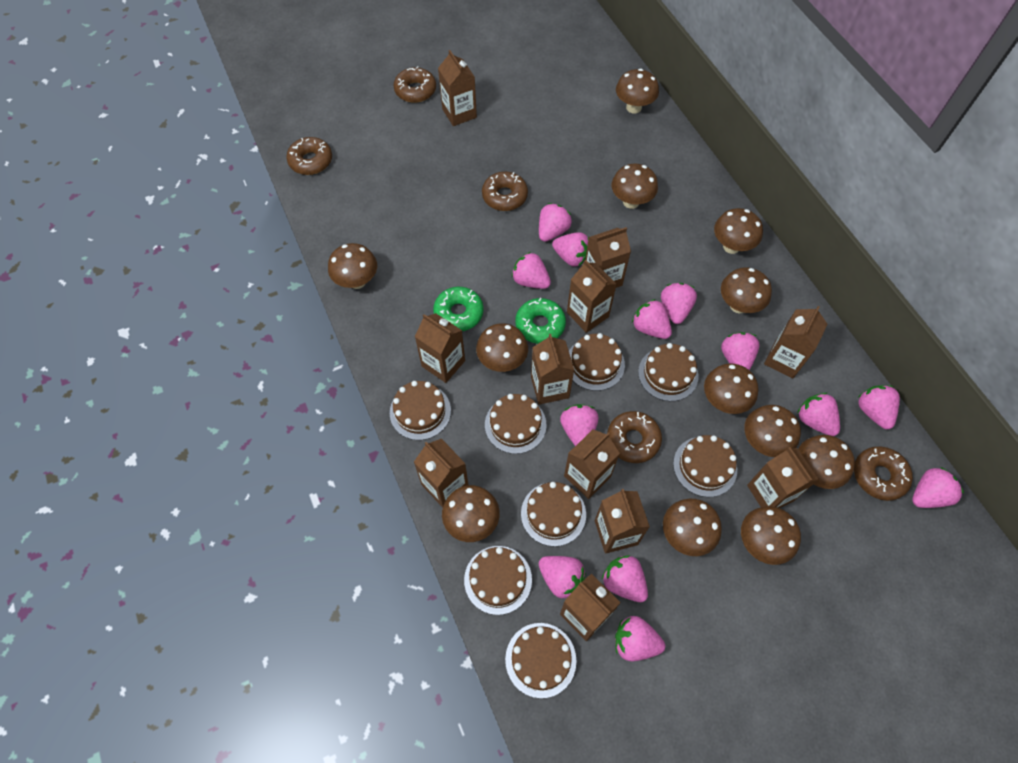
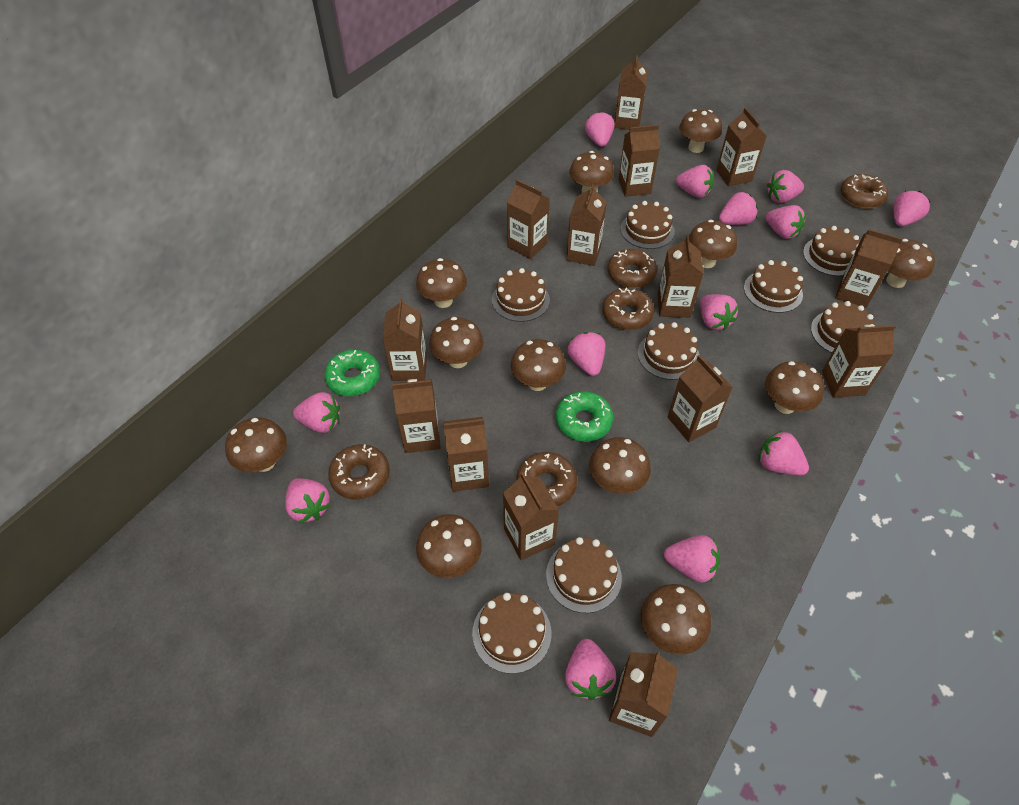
brown carton: 11 -> 14

